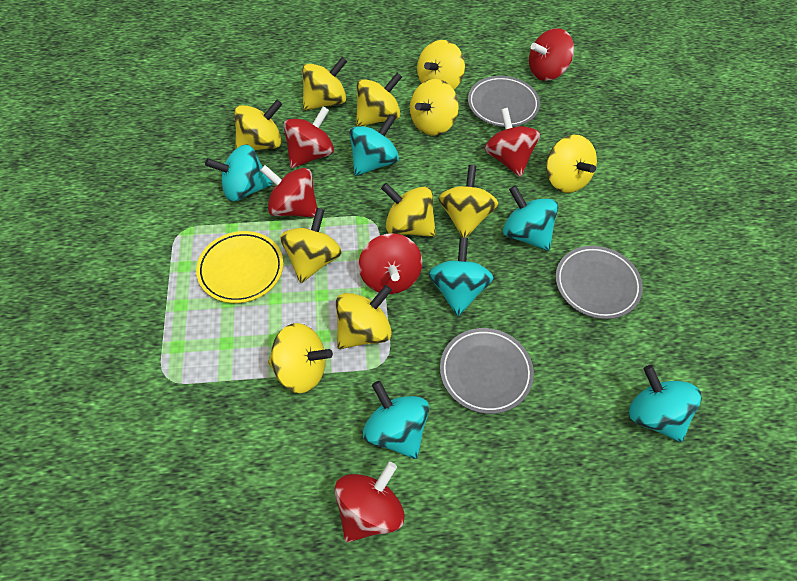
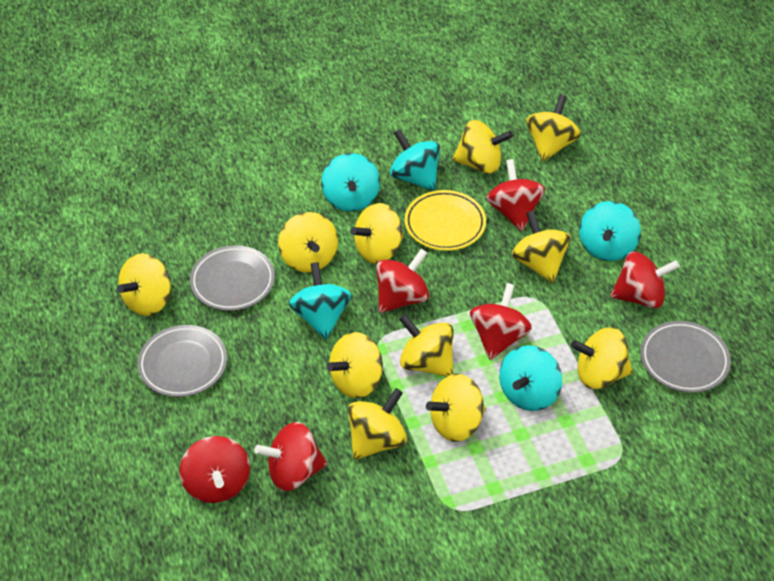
turquoise spinning top: 6 -> 5

